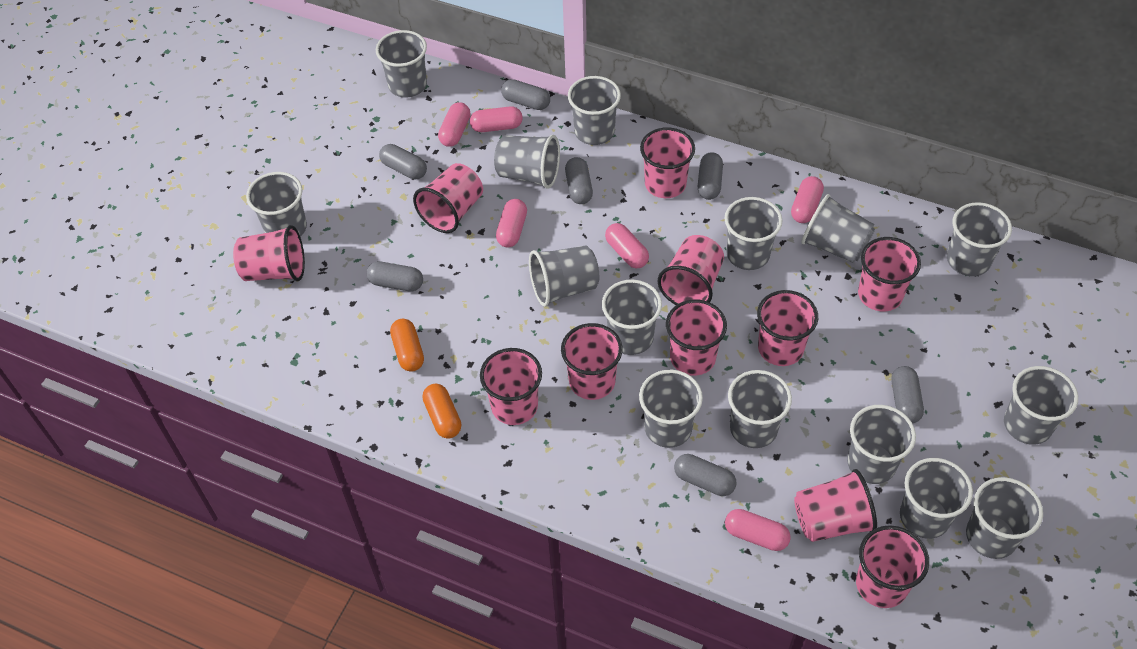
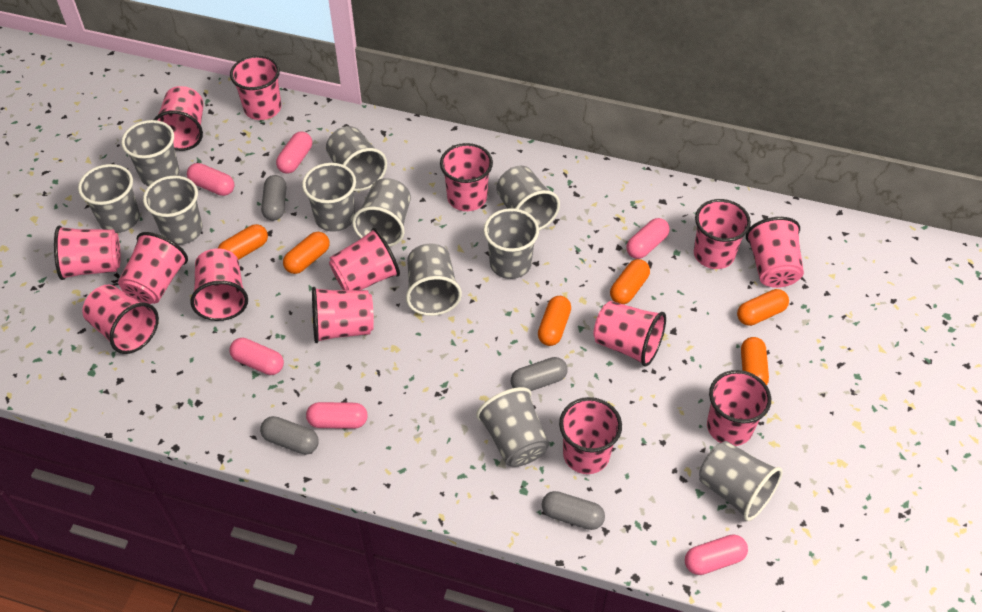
grey capsule: 7 -> 4
grey cup: 15 -> 11
orange capsule: 2 -> 6
pink cup: 11 -> 14

